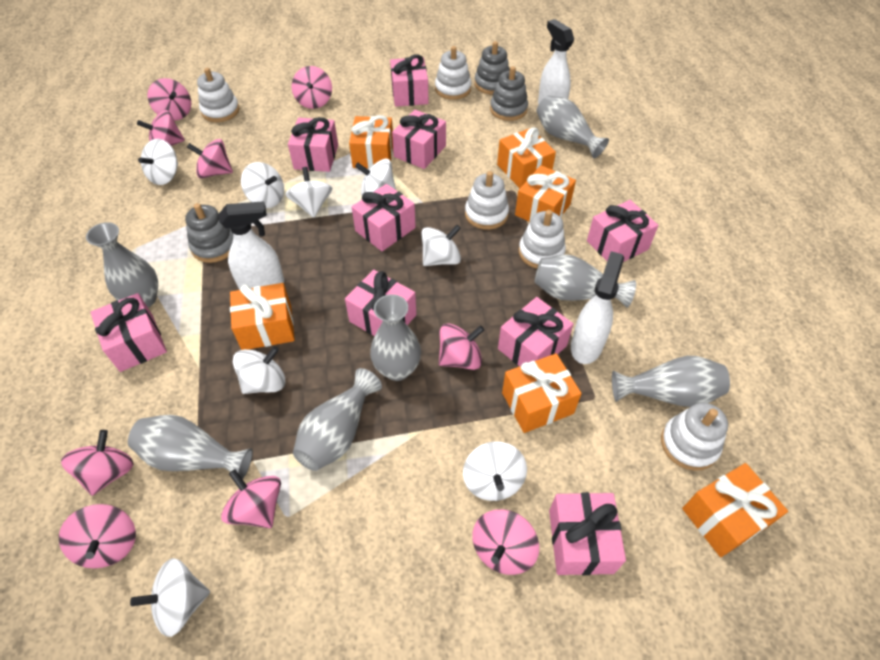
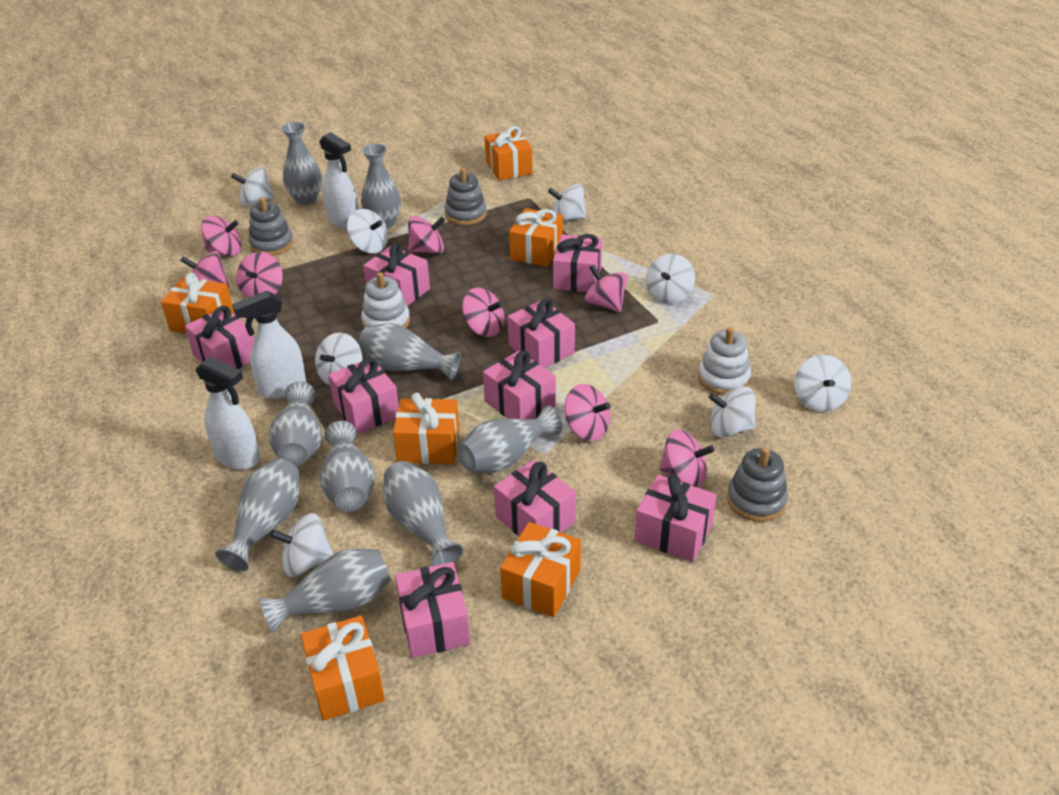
grey vase: 7 -> 9
pink spinning top: 9 -> 8
white stacking toy: 5 -> 2

